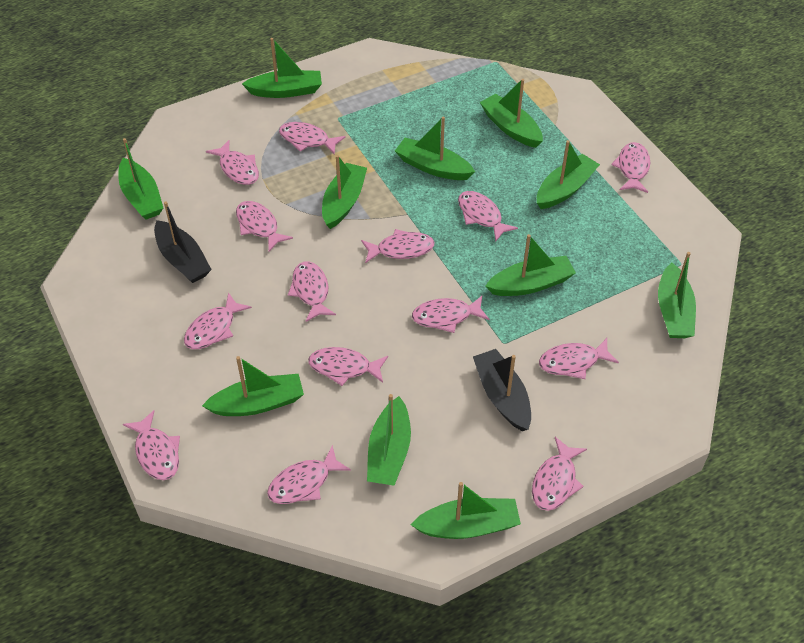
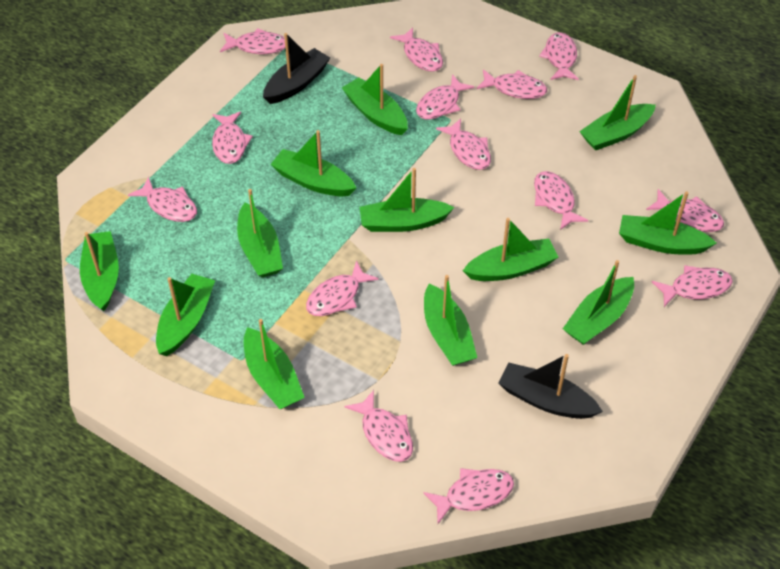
green boat: 11 -> 12

